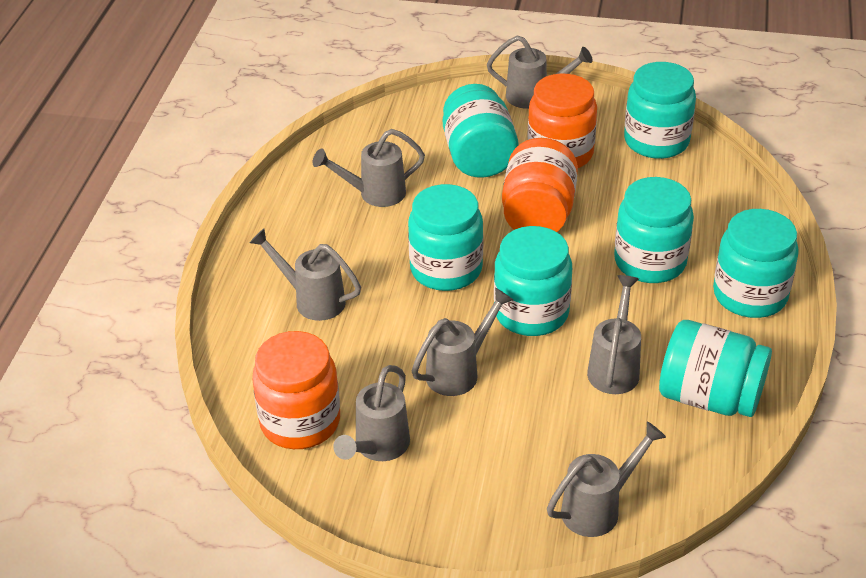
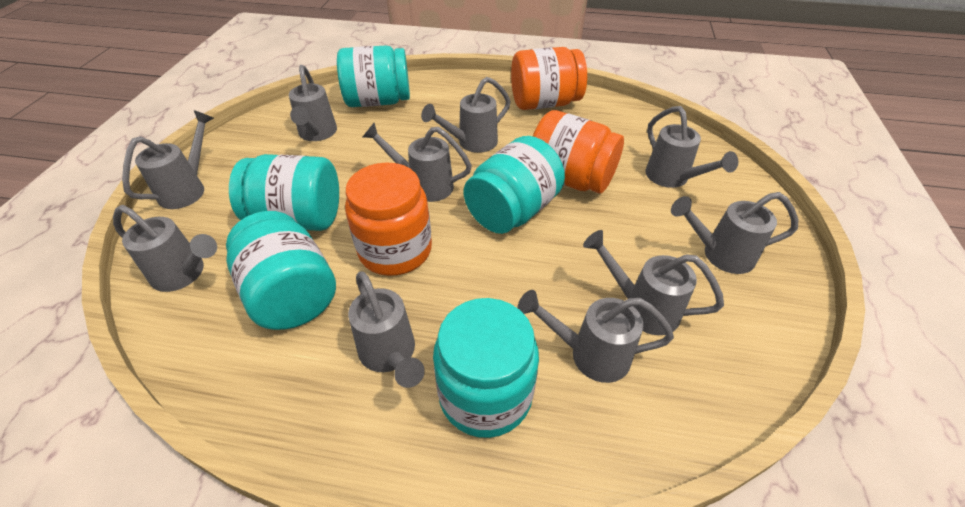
grey watering can: 7 -> 10
turquoise jar: 7 -> 5

